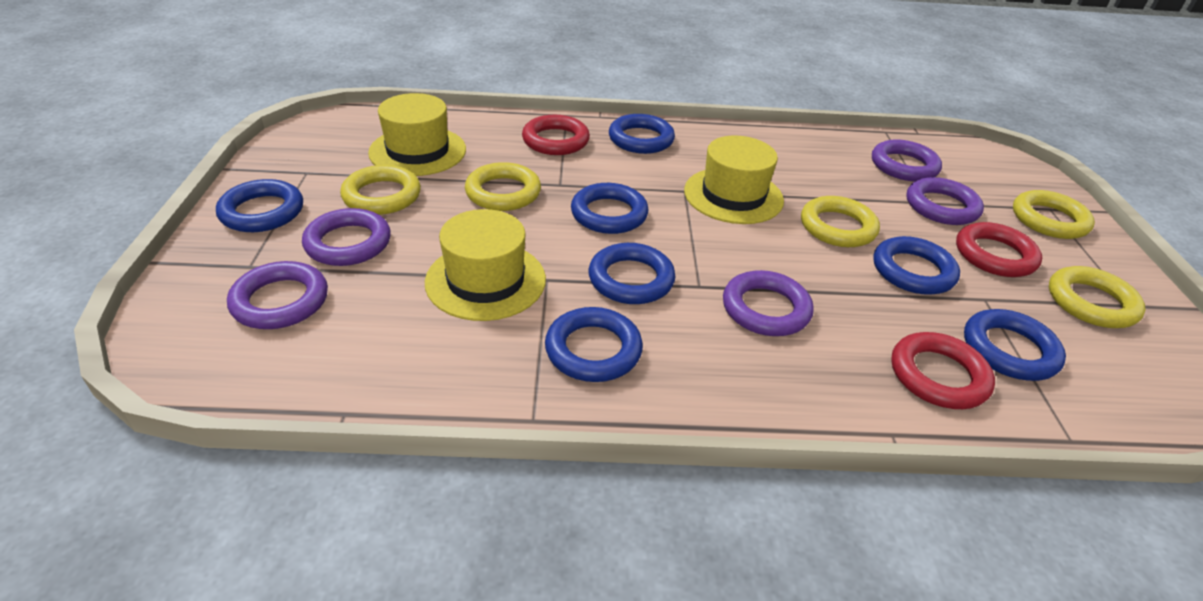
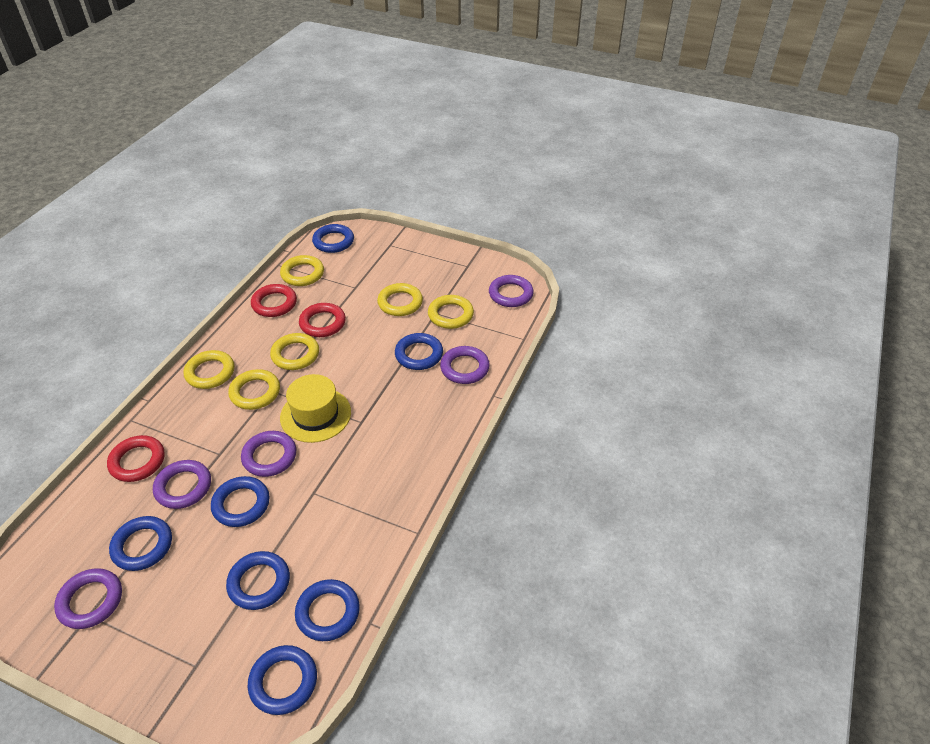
yellow hat: 3 -> 1
yellow ring: 5 -> 6

